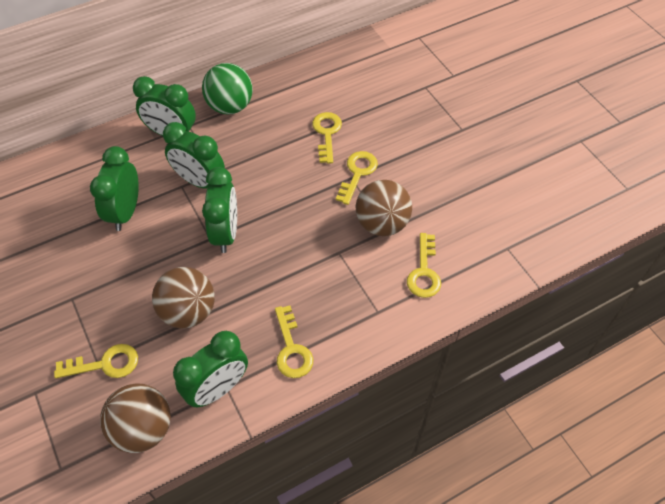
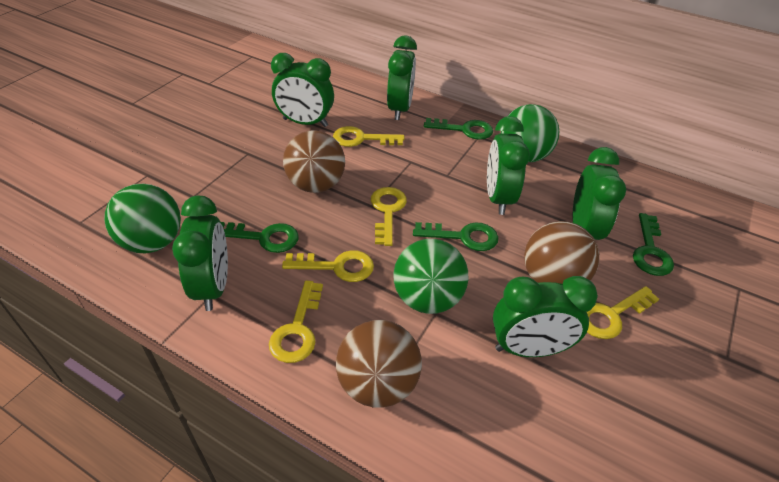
green ball: 1 -> 3
green clock: 5 -> 6
green key: 0 -> 4

